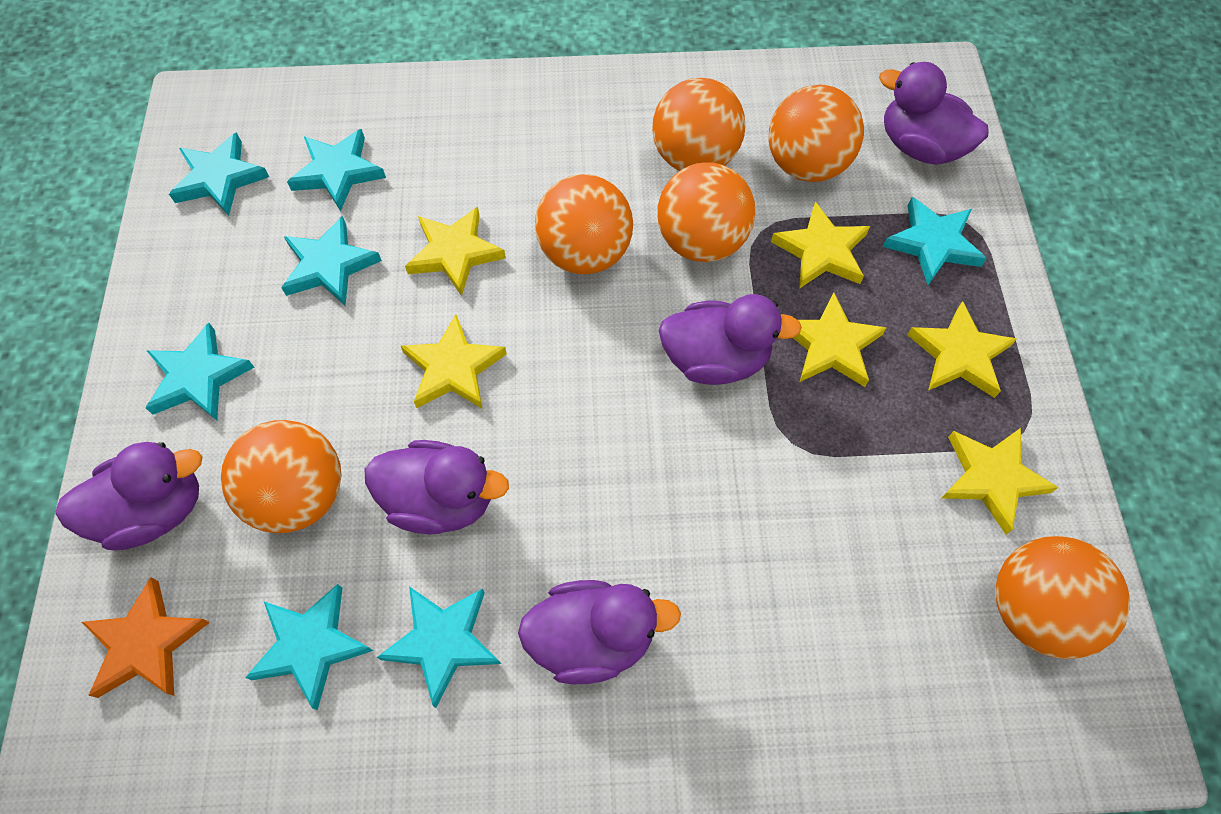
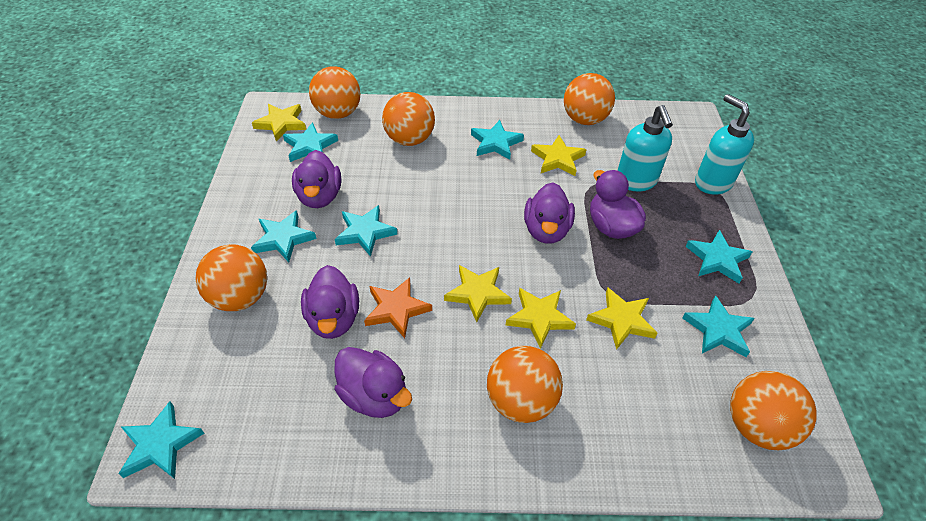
turquoise soap dispenser: 0 -> 2
yellow star: 6 -> 5

